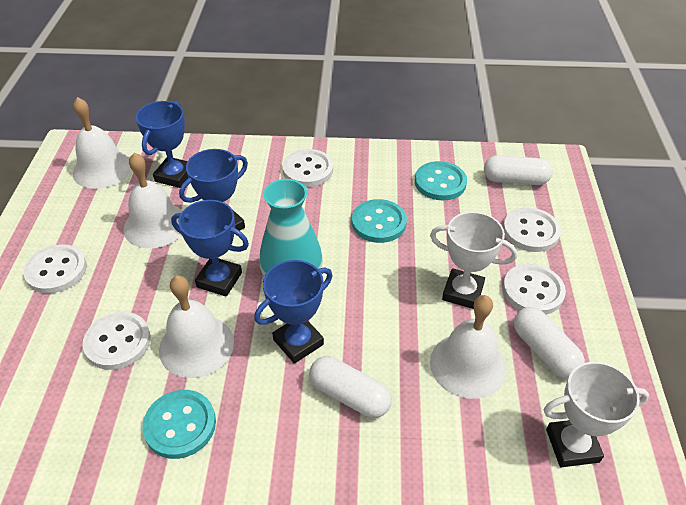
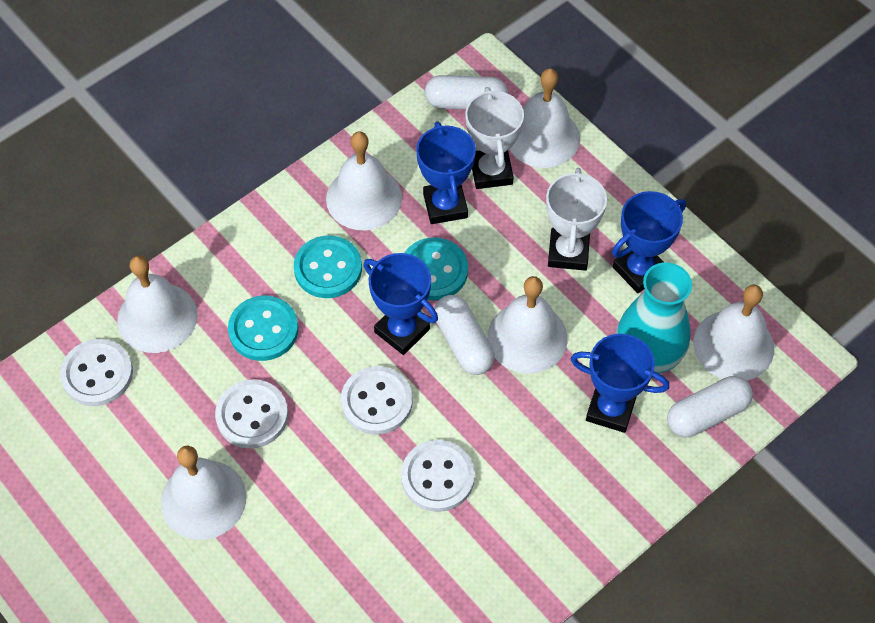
white bell: 4 -> 6
white button: 5 -> 4

